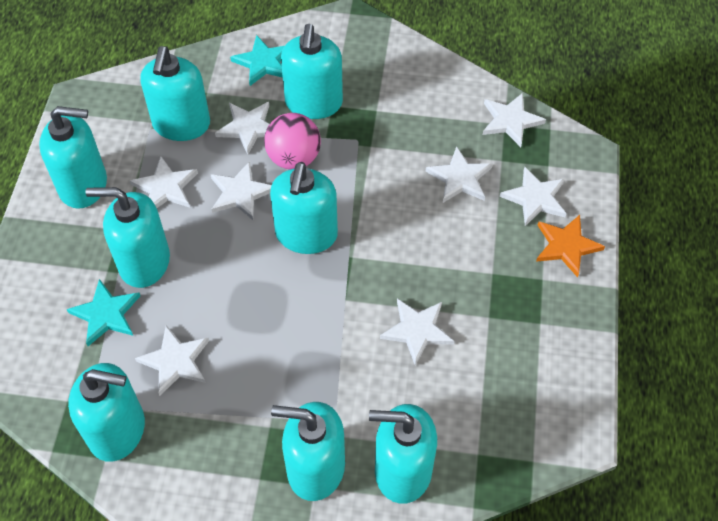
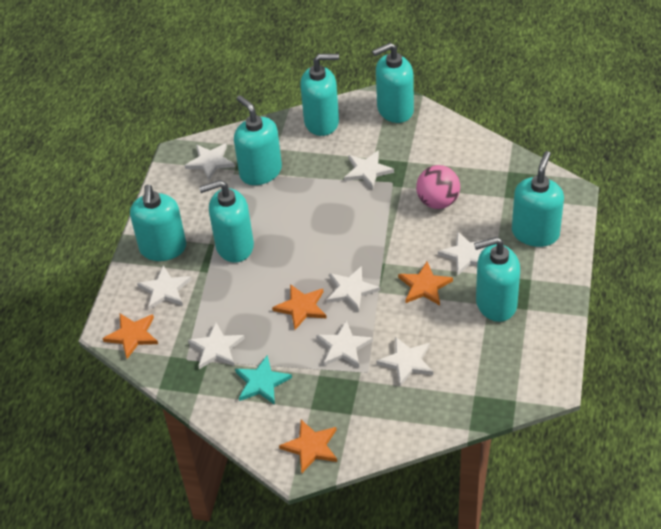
orange star: 1 -> 4
turquoise soap dispenser: 8 -> 7
turquoise star: 2 -> 1

